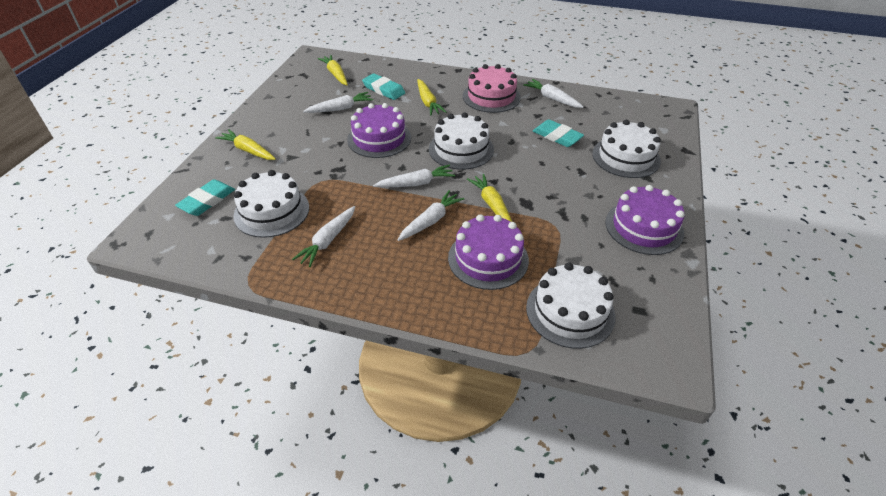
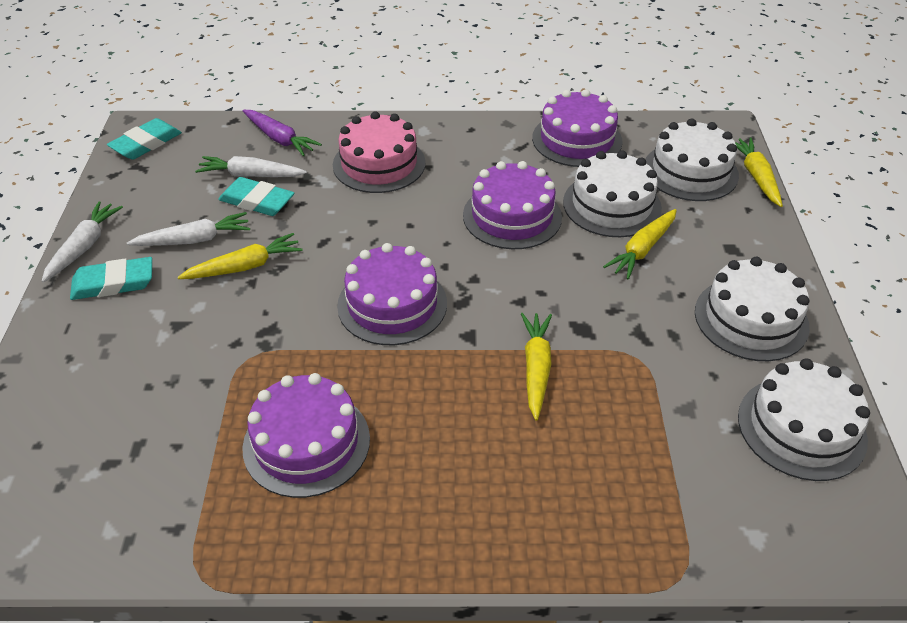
purple cake: 3 -> 4
purple carrot: 0 -> 1
white carrot: 5 -> 3

